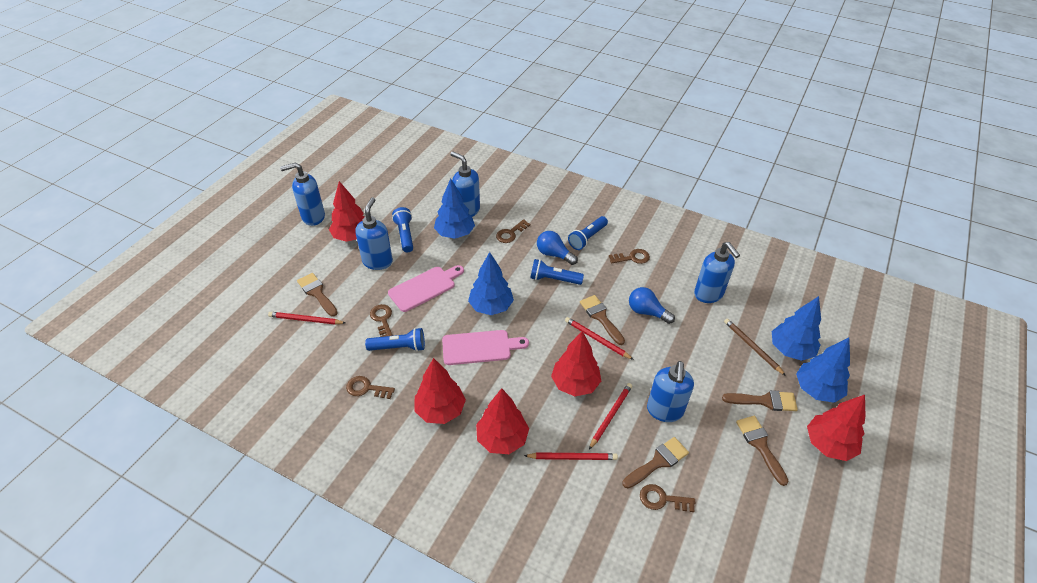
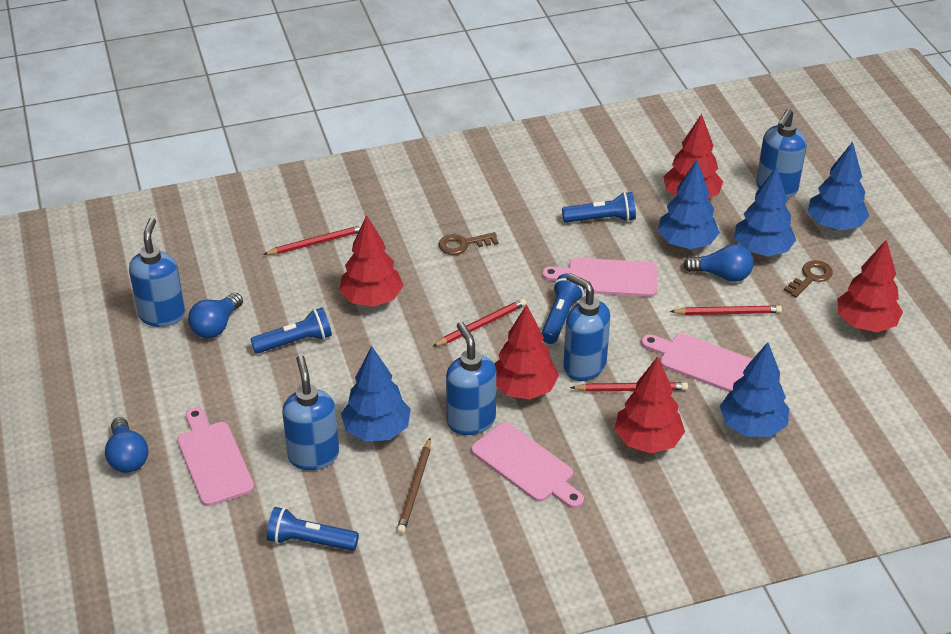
blue light bulb: 2 -> 3
blue tree: 4 -> 5
brown brush: 5 -> 0
brown key: 5 -> 2
pink cutting board: 2 -> 4

